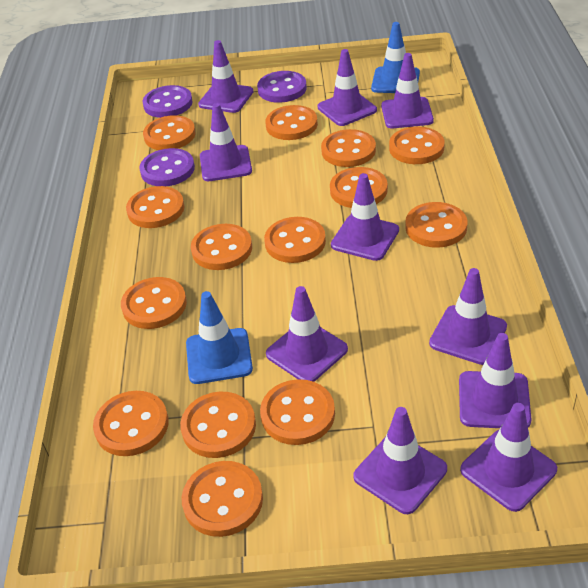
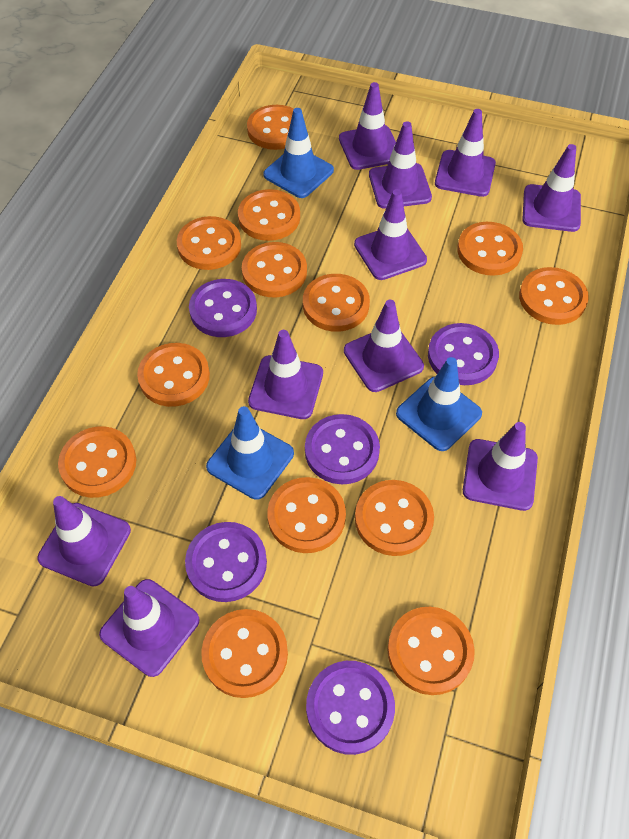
blue traffic cone: 2 -> 3
orange button: 14 -> 13
purple button: 3 -> 5

